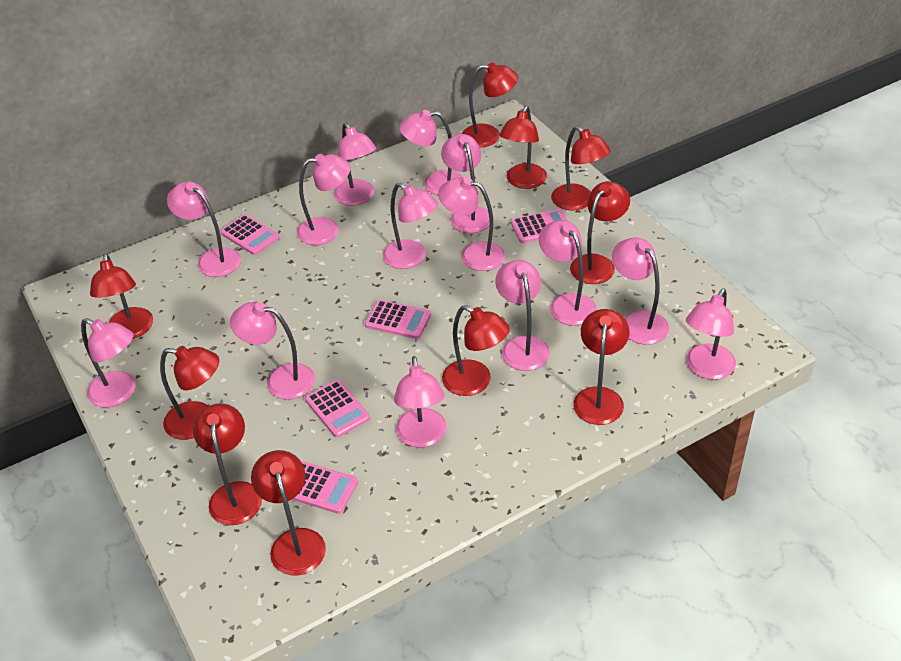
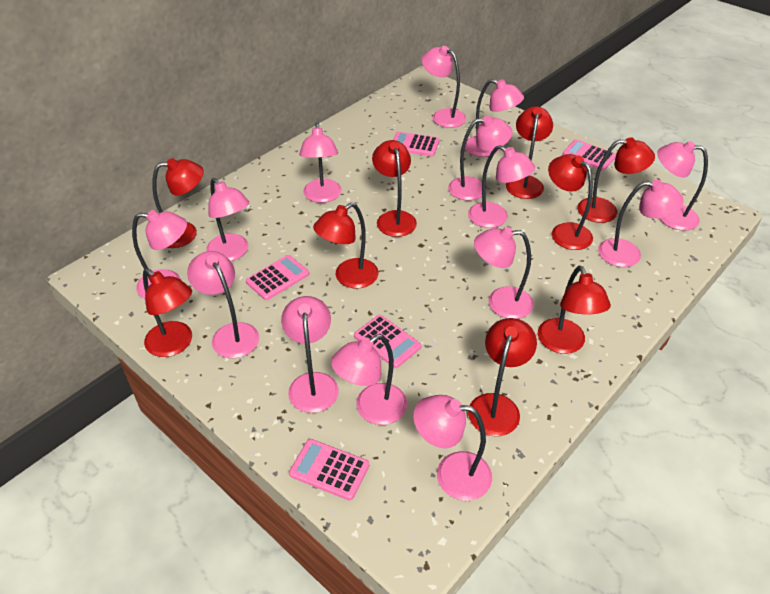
red lamp: 10 -> 9

